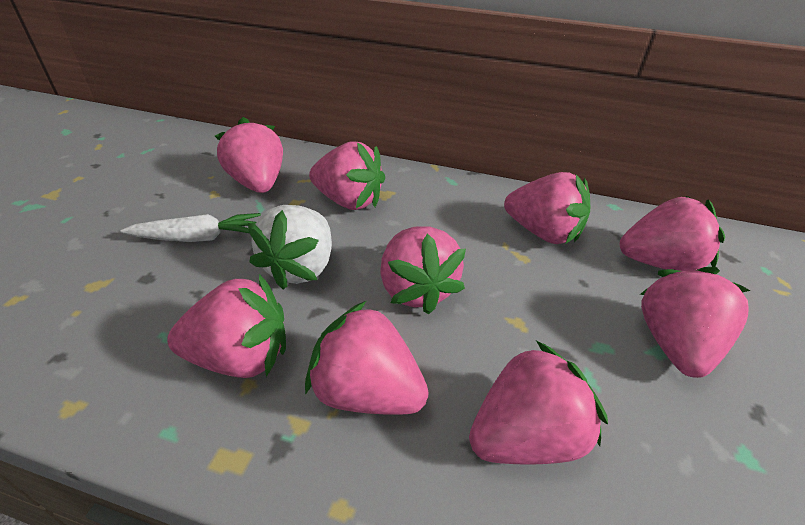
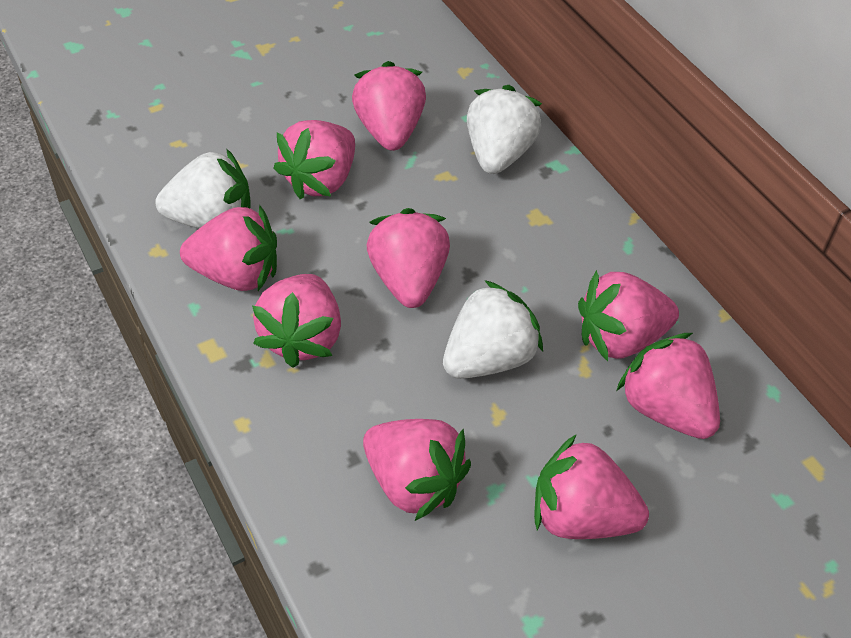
white carrot: 1 -> 0
white strawberry: 1 -> 3

